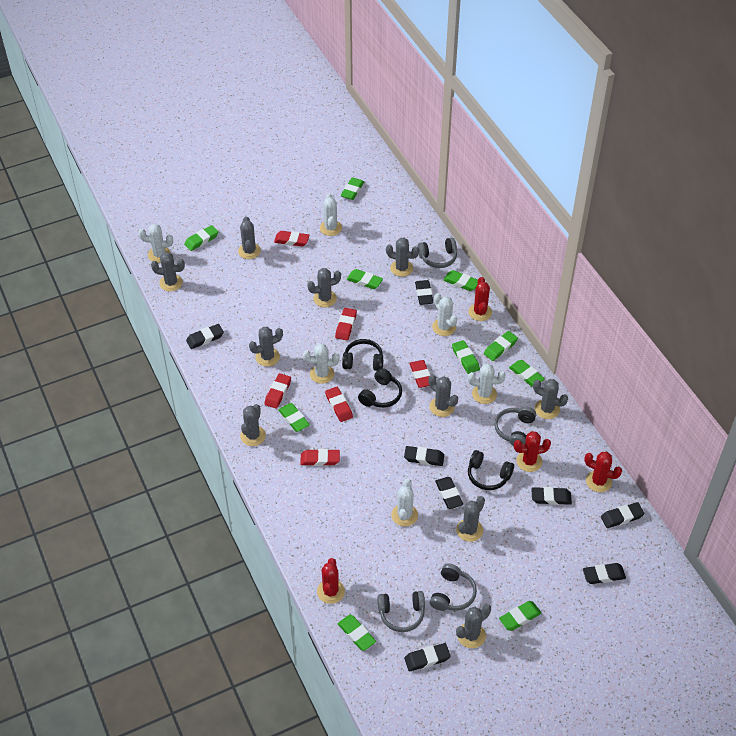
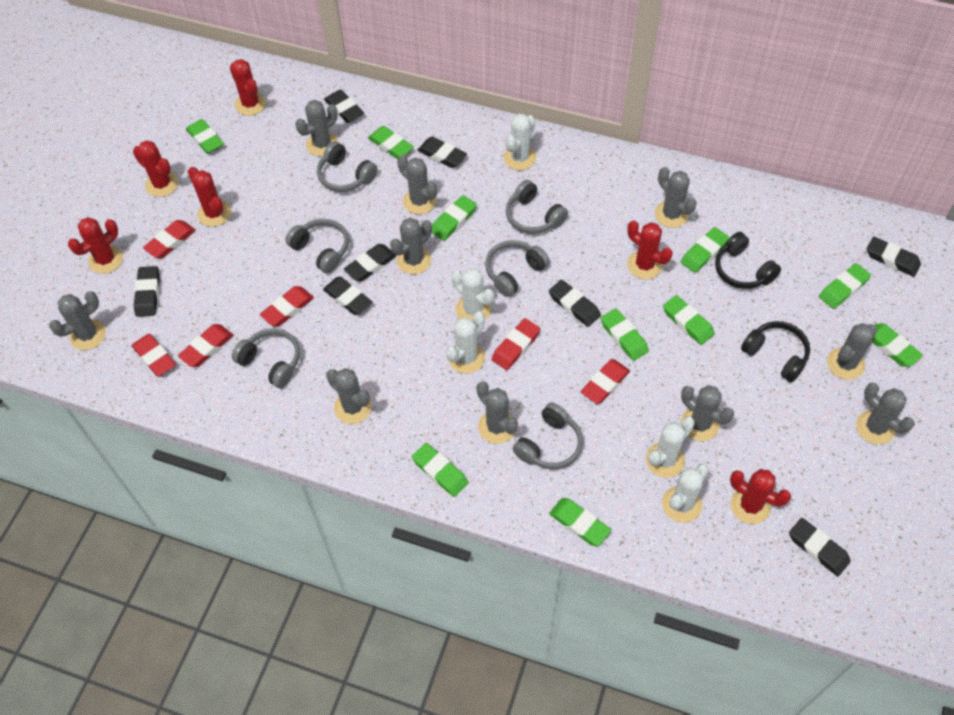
black headphones: 3 -> 2
grey headphones: 4 -> 6
red cactus: 4 -> 6
white cactus: 6 -> 5

